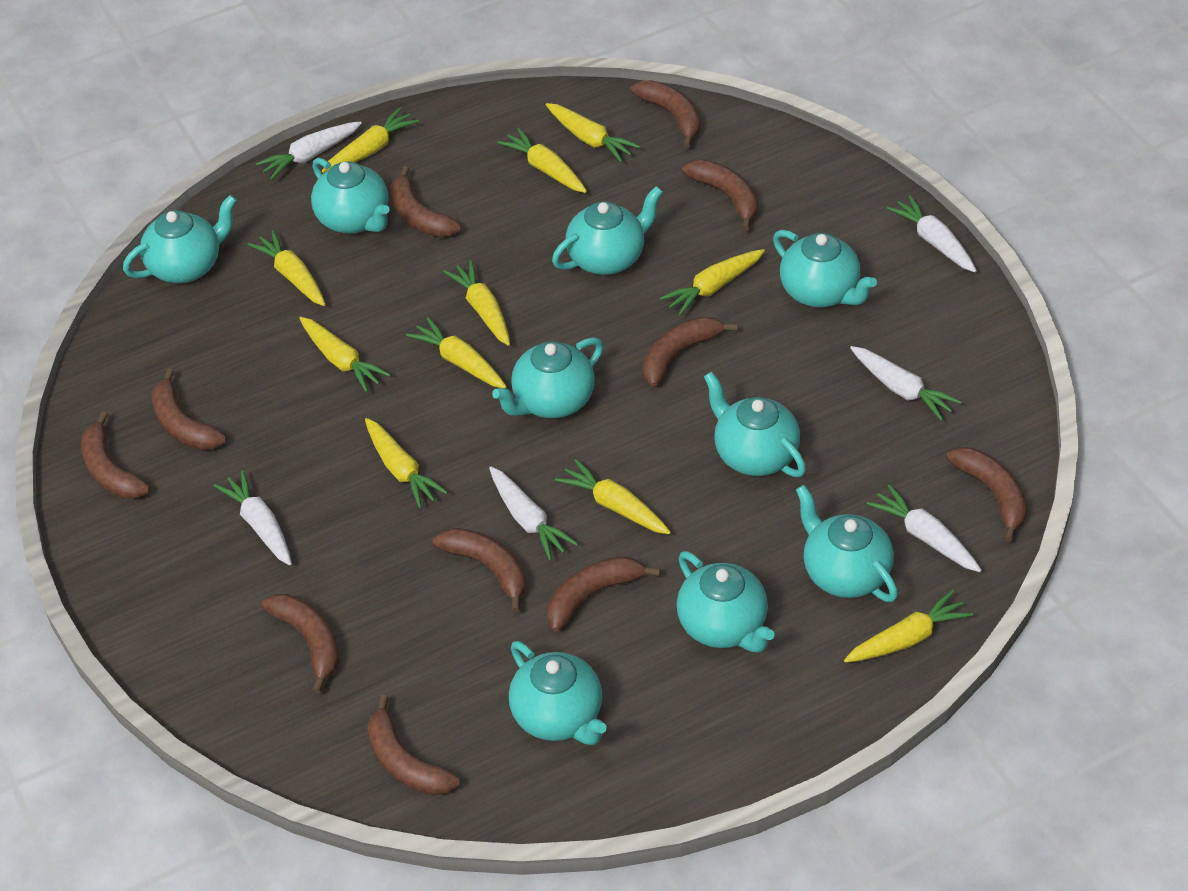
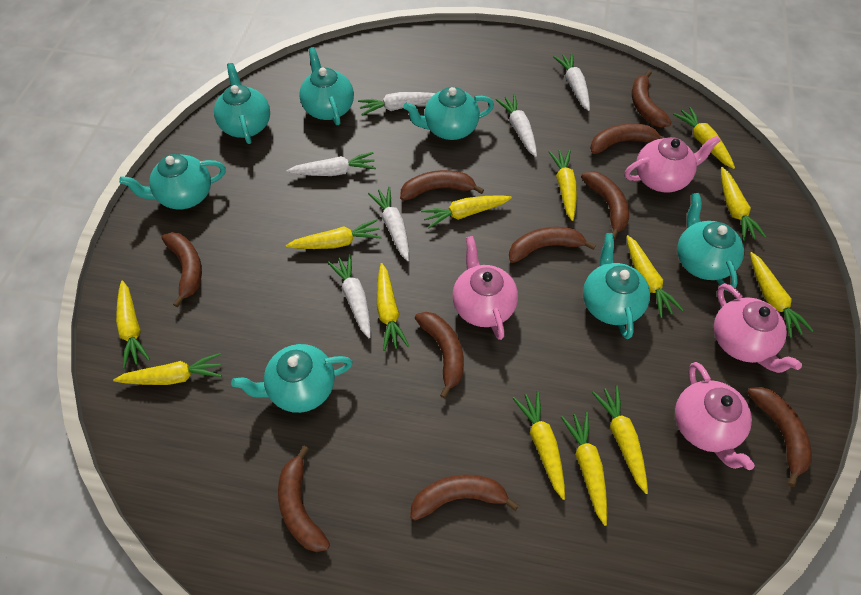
brown banana: 11 -> 10
pink teapot: 0 -> 4
turquoise teapot: 9 -> 7
yellow carrot: 11 -> 13

